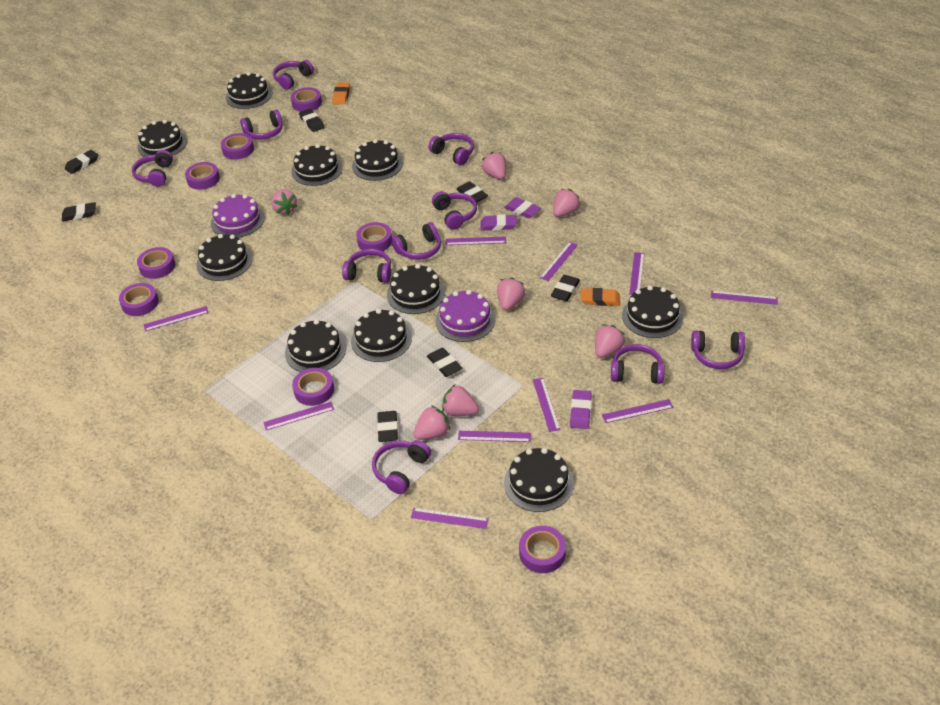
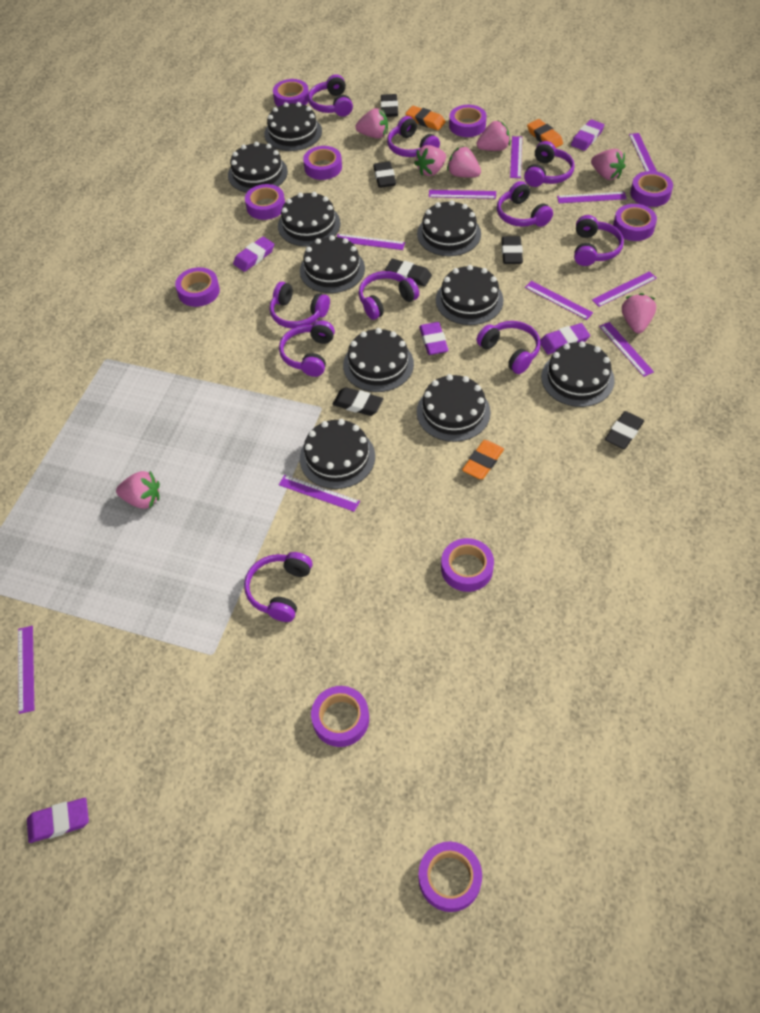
black eraser: 7 -> 6
orange eraser: 2 -> 3
purple cake: 2 -> 0
purple eraser: 3 -> 5
purple tape: 8 -> 10

